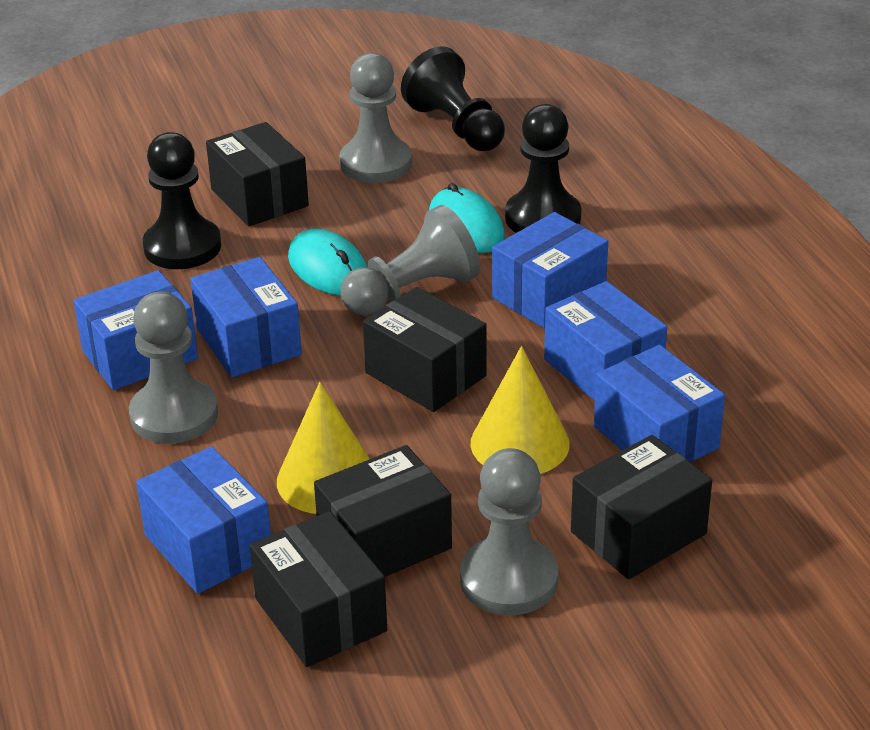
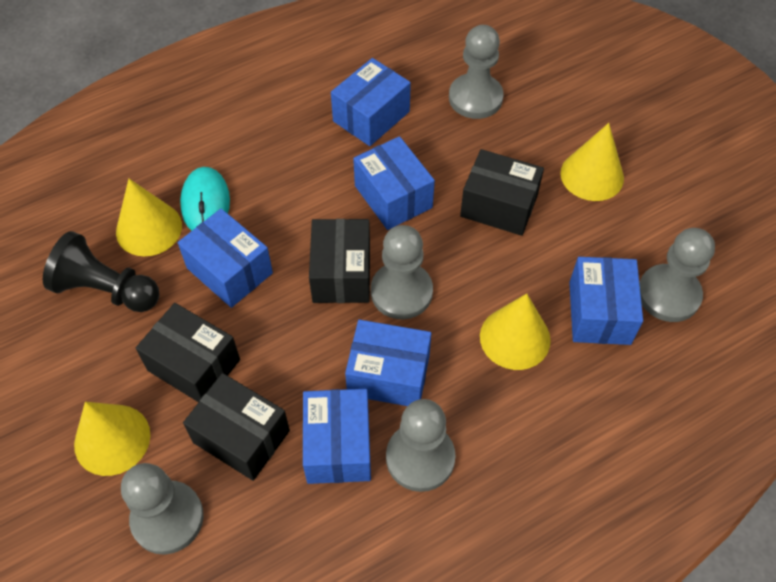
black box: 5 -> 4
black pawn: 3 -> 1
grey pawn: 4 -> 5
turquoise mouse: 2 -> 1
yellow cone: 2 -> 4

